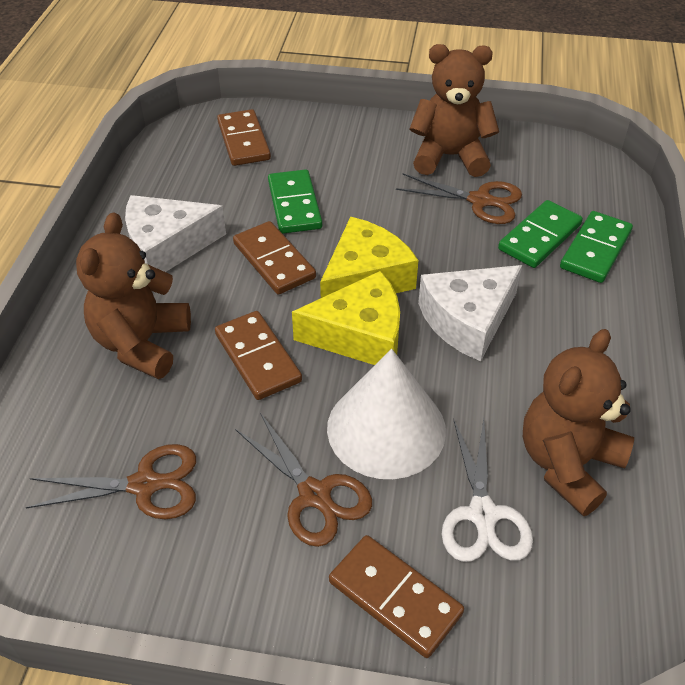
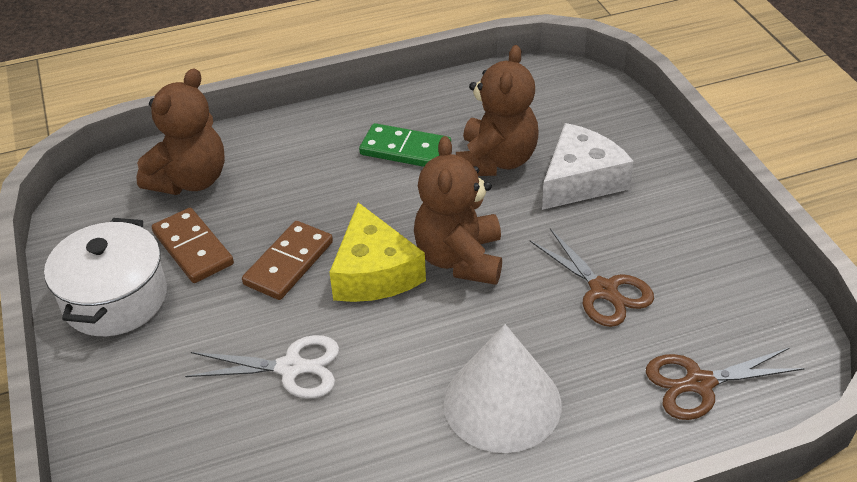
brown domino: 4 -> 2
brown scissors: 3 -> 2
green domino: 3 -> 1
white cheese: 2 -> 1
white pot: 0 -> 1
yellow cheese: 2 -> 1

